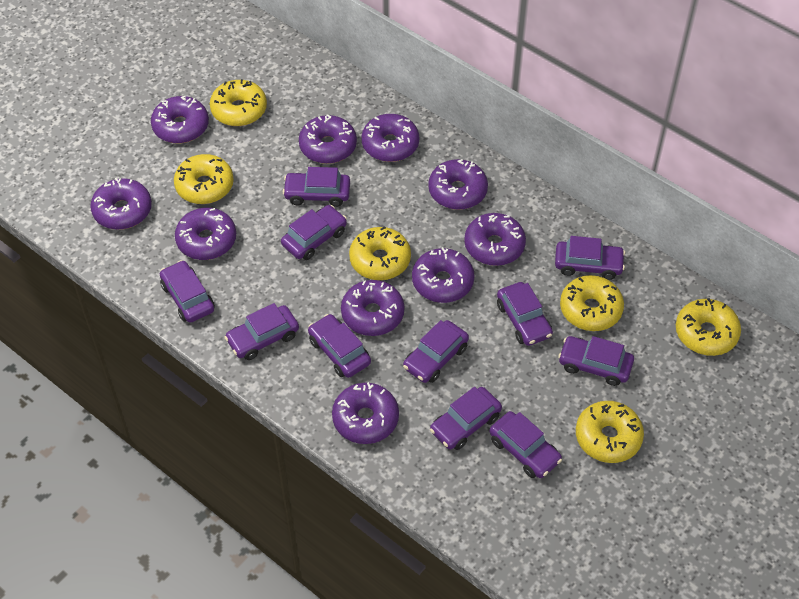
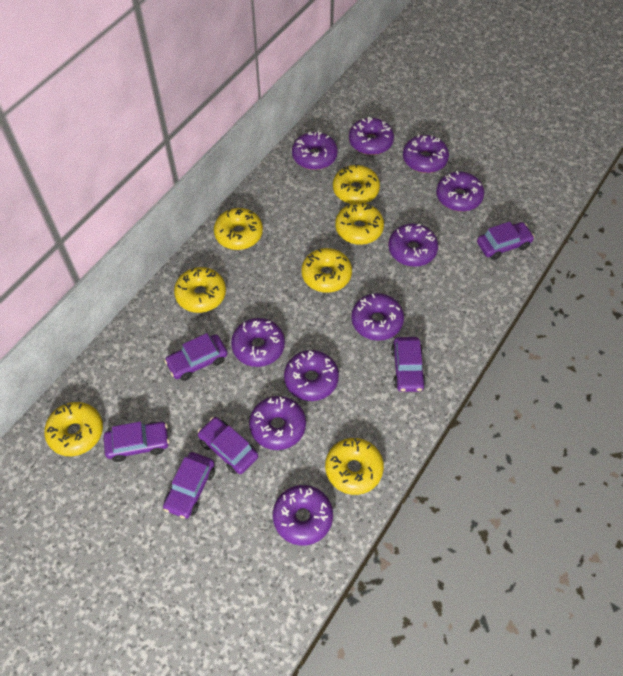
purple car: 11 -> 6
yellow donut: 6 -> 7

